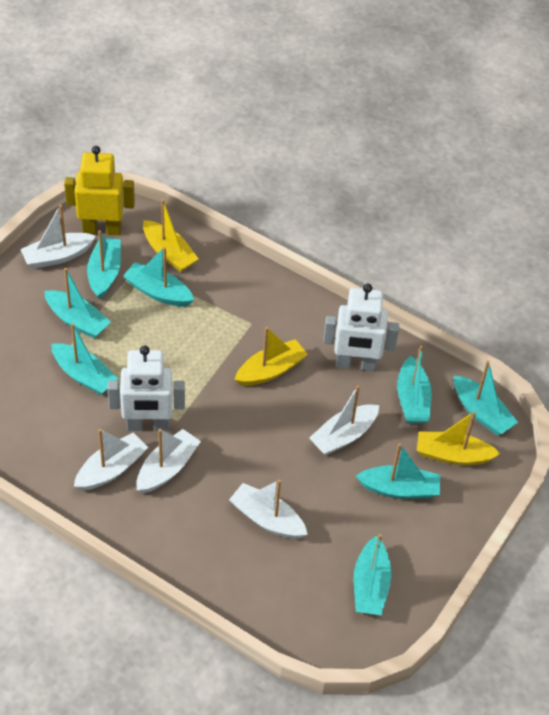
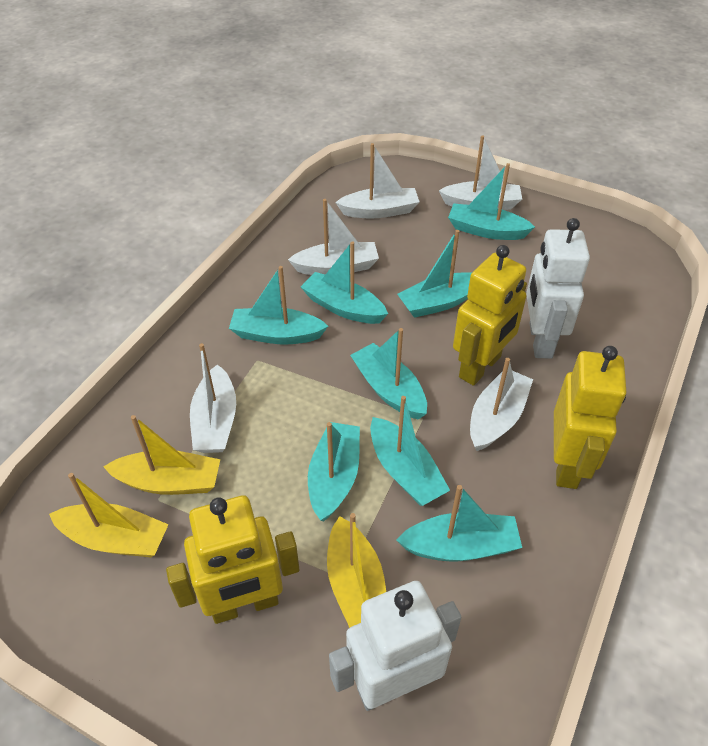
yellow robot: 1 -> 3

